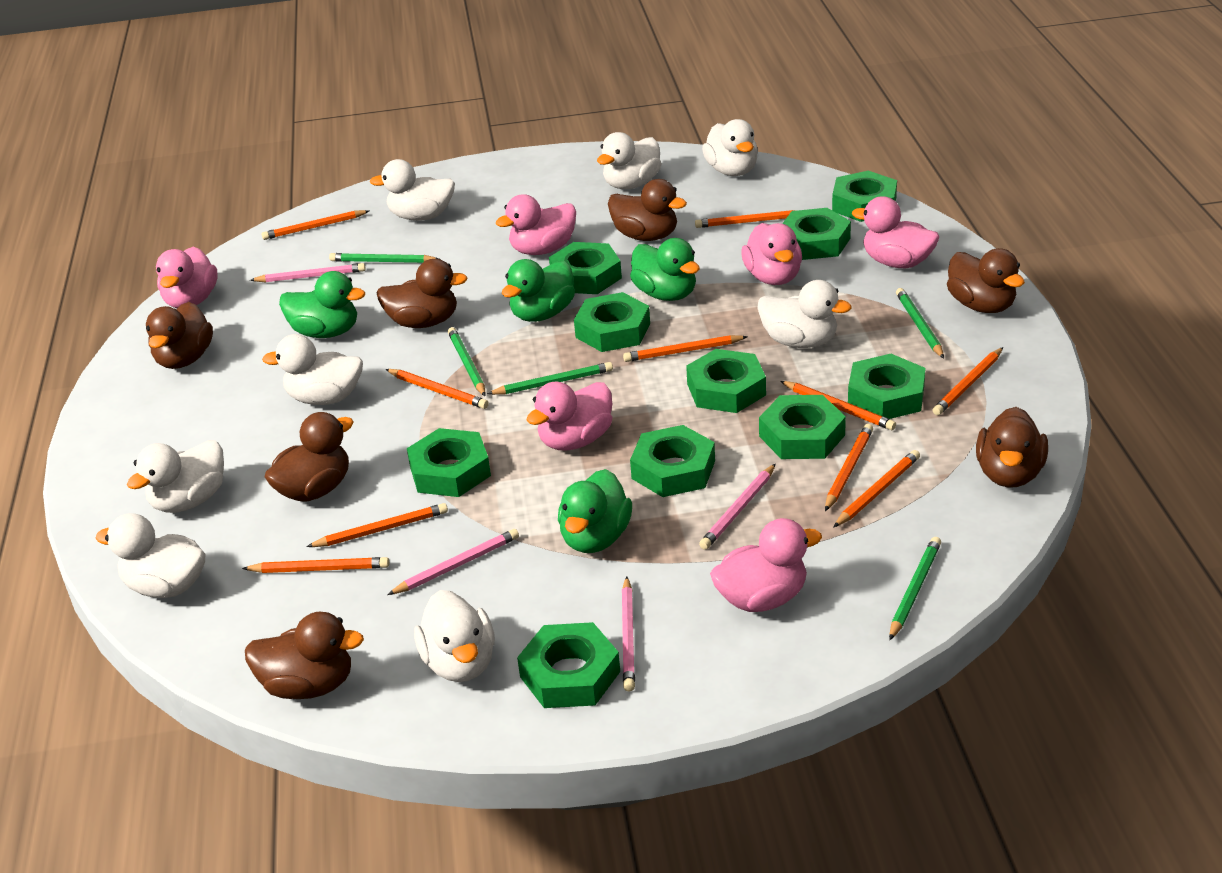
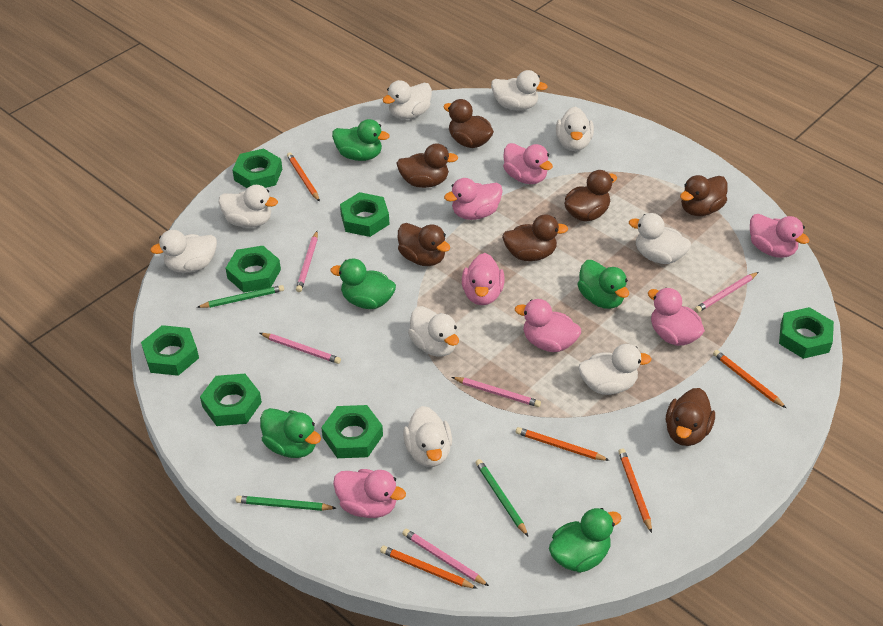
green duck: 4 -> 5
green nut: 10 -> 7
green pencil: 5 -> 3
orange pencil: 10 -> 5
pink duck: 6 -> 7
pink pencil: 4 -> 5
white duck: 8 -> 9

